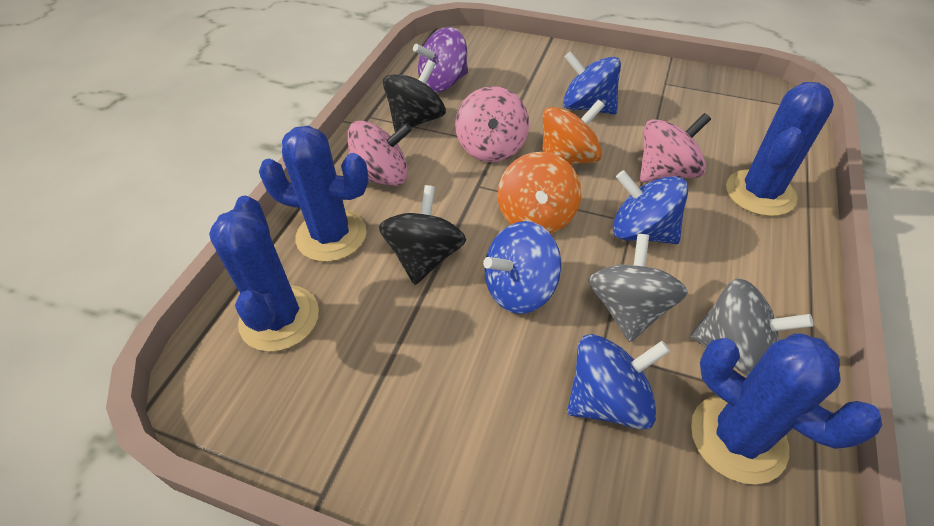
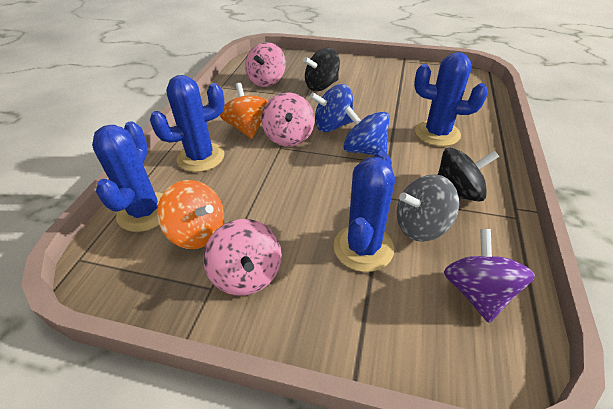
blue spinning top: 4 -> 2
grey spinning top: 2 -> 1

